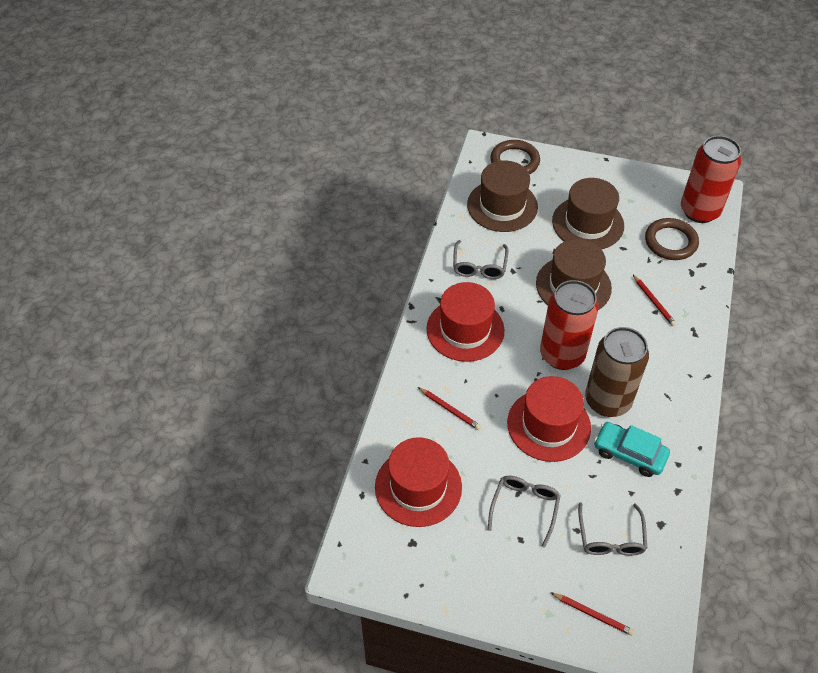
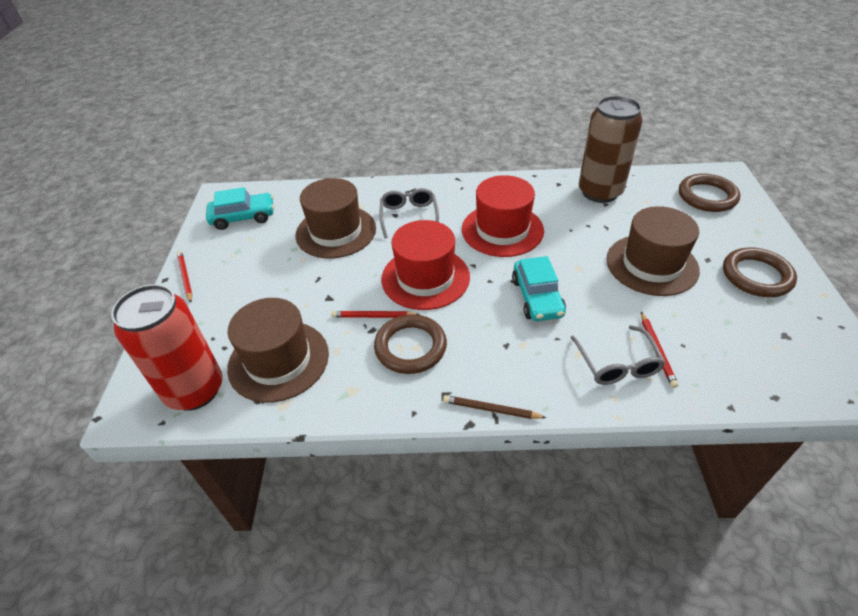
brown pencil: 0 -> 1
brown ring: 2 -> 3
grey glasses: 3 -> 2
red can: 2 -> 1
red hat: 3 -> 2
turquoise car: 1 -> 2

